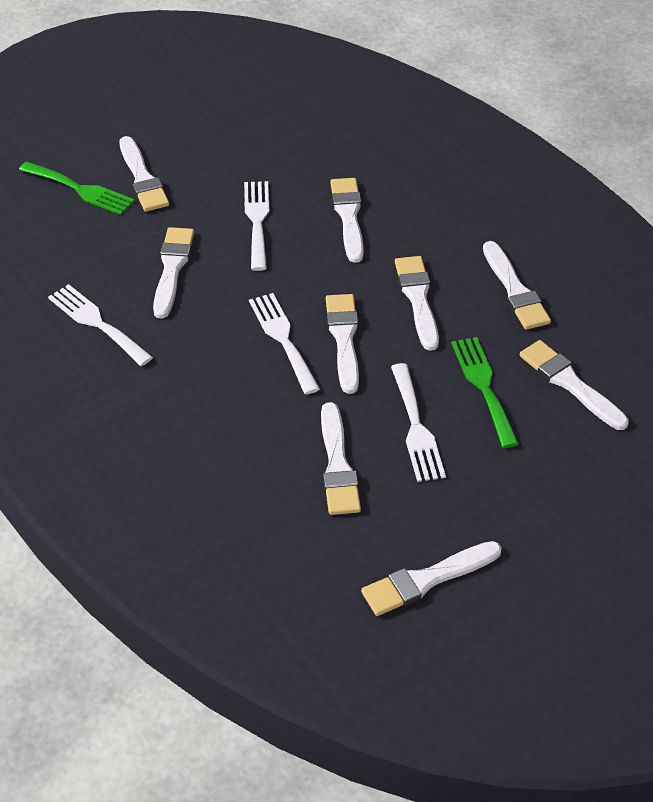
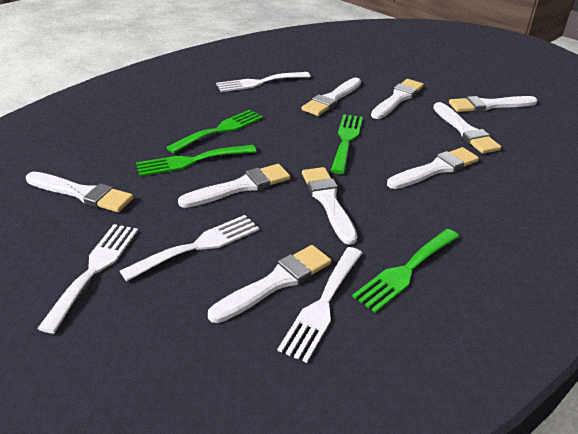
green fork: 2 -> 4

